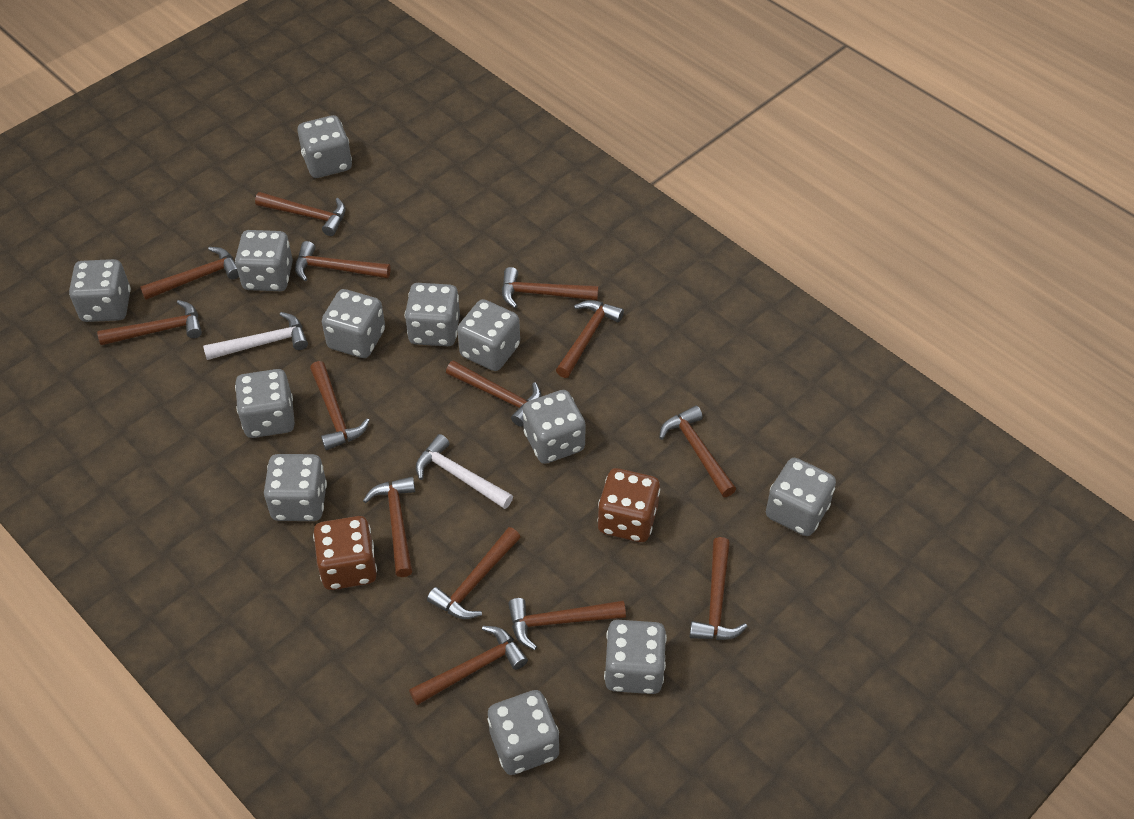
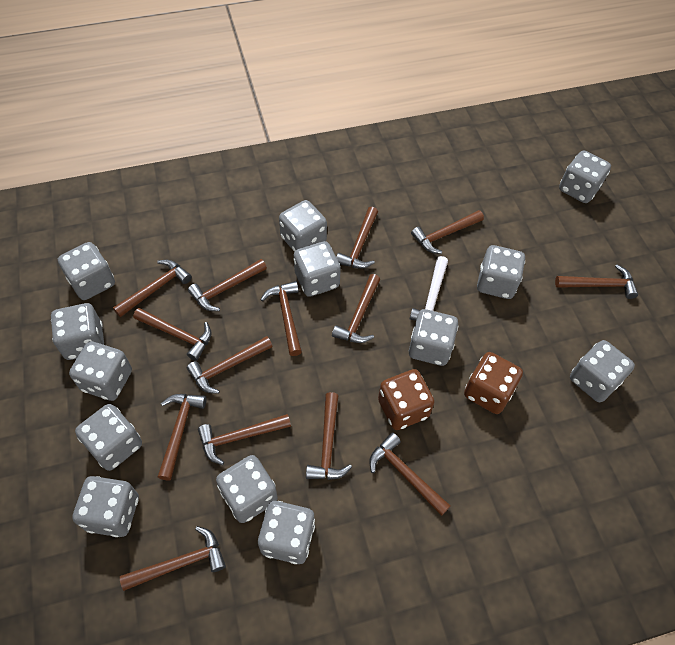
grey dice: 12 -> 13
white hammer: 2 -> 1

